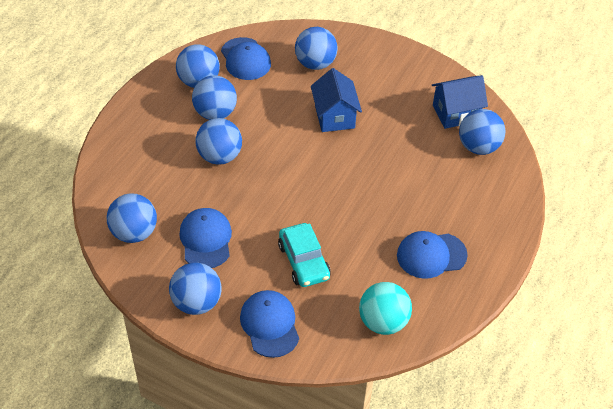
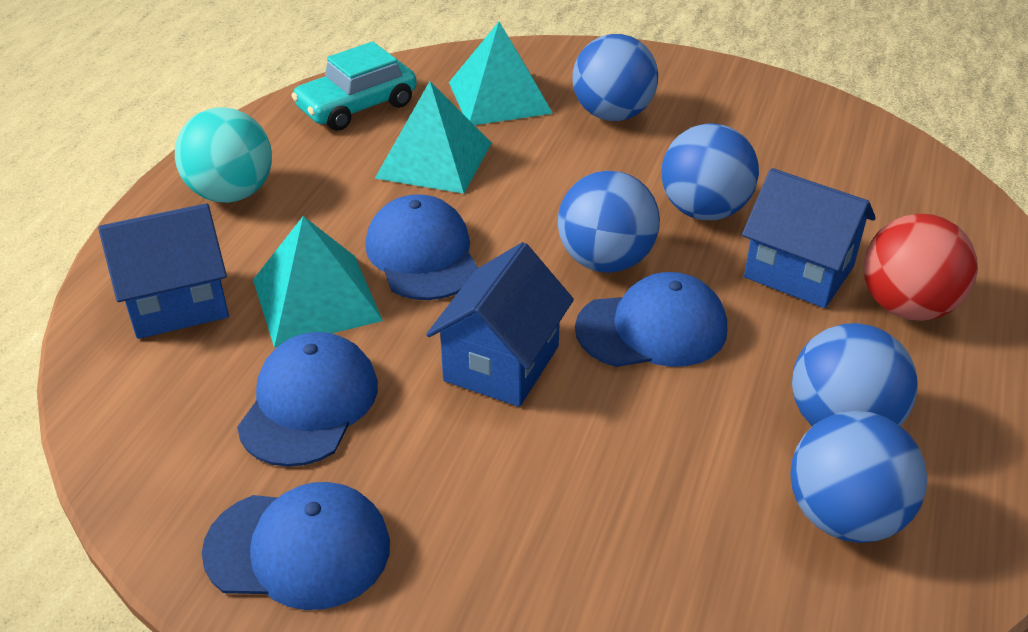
blue ball: 7 -> 5
blue house: 2 -> 3
red ball: 0 -> 1
turquoise pyramid: 0 -> 3

